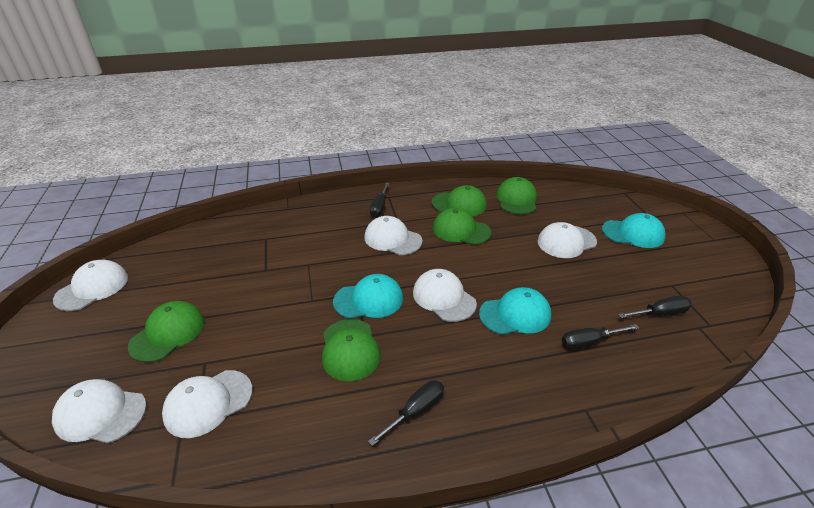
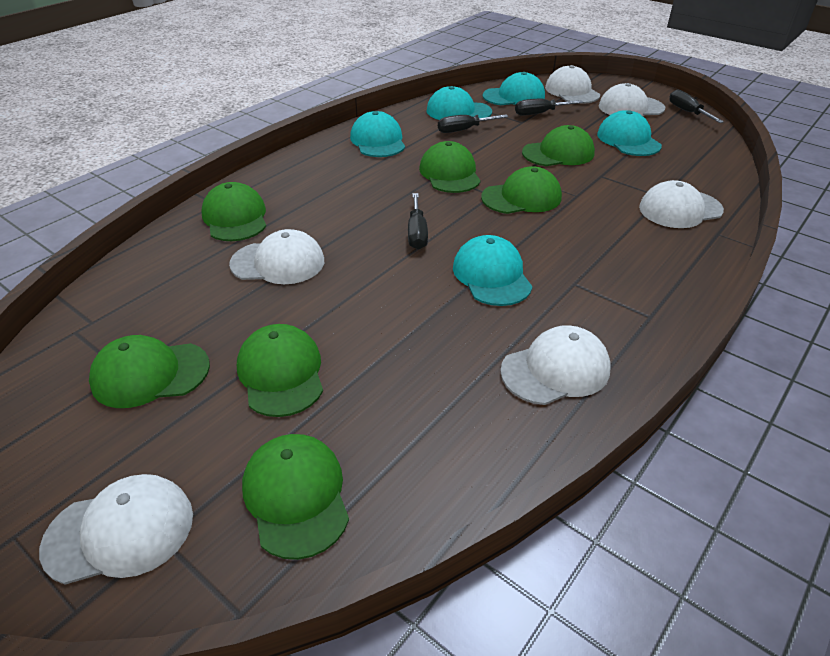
green cap: 5 -> 7
turquoise cap: 3 -> 5

